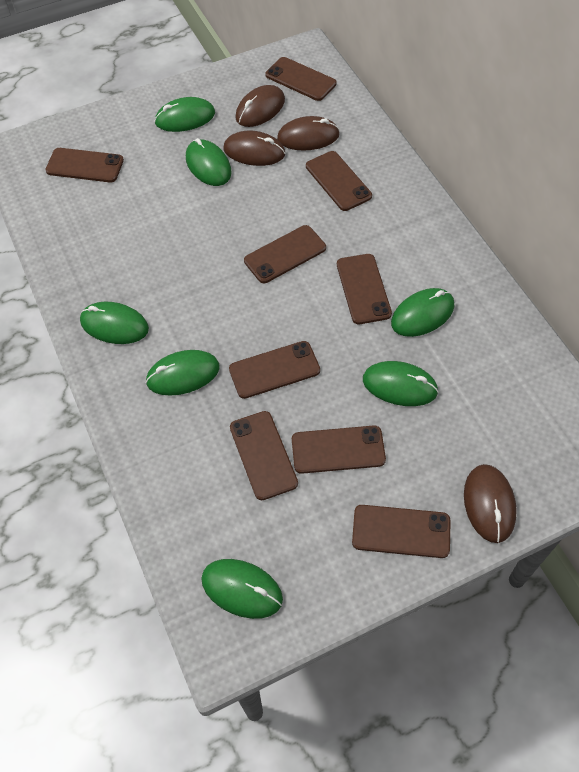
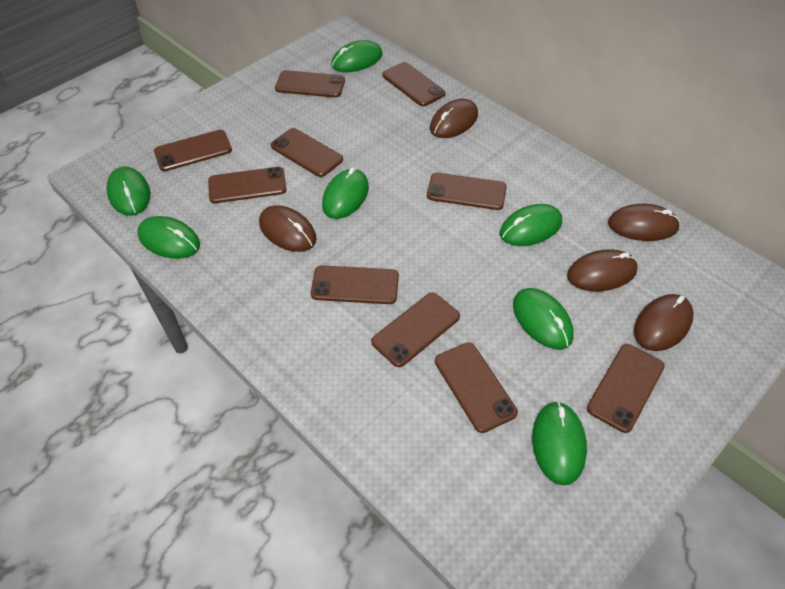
brown mouse: 4 -> 5
brown phone: 9 -> 10

